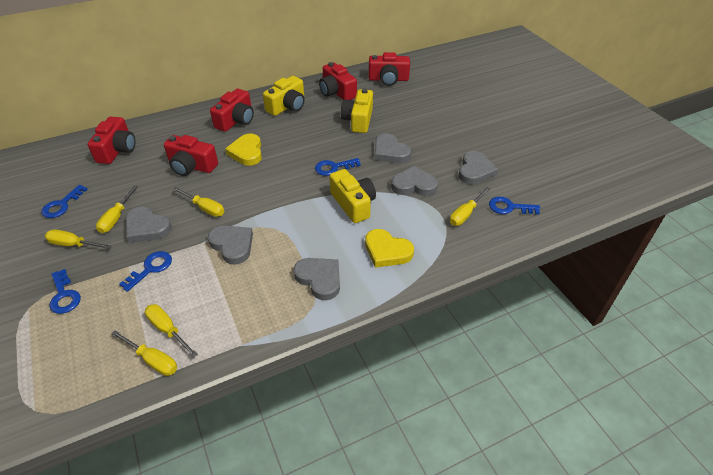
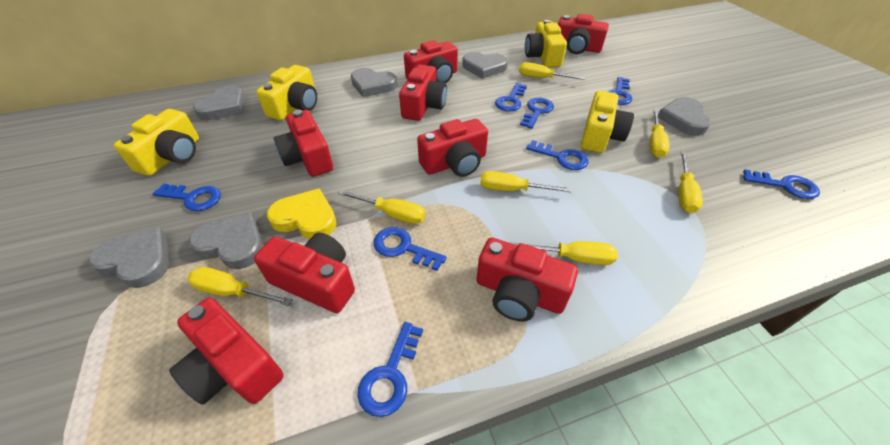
blue key: 5 -> 8
red camera: 5 -> 8
yellow camera: 3 -> 4
yellow heart: 2 -> 1
yellow screwdriver: 6 -> 7

